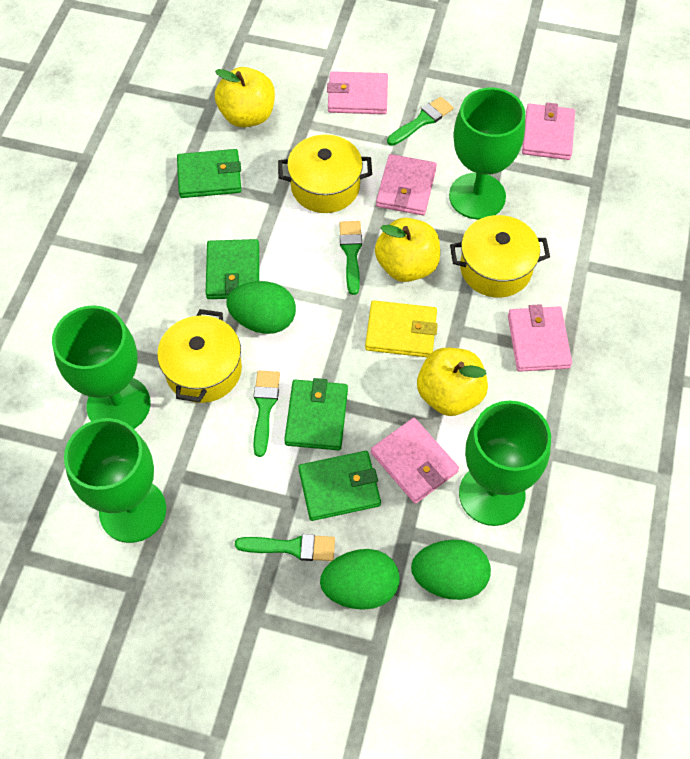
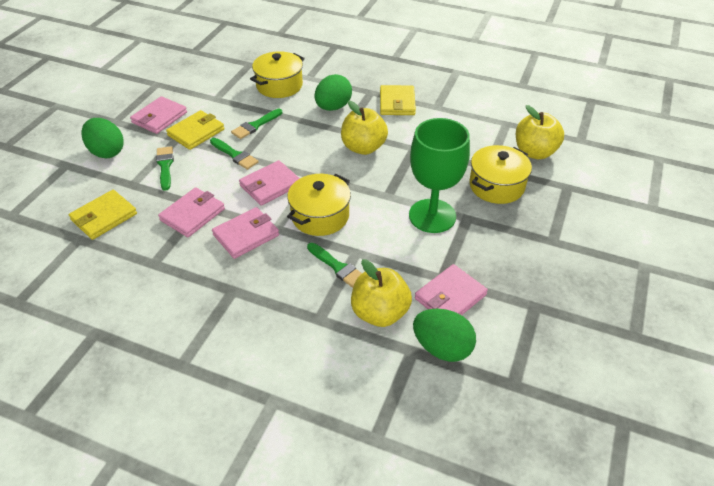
green goblet: 4 -> 1
green wallet: 4 -> 0
yellow wallet: 1 -> 3

